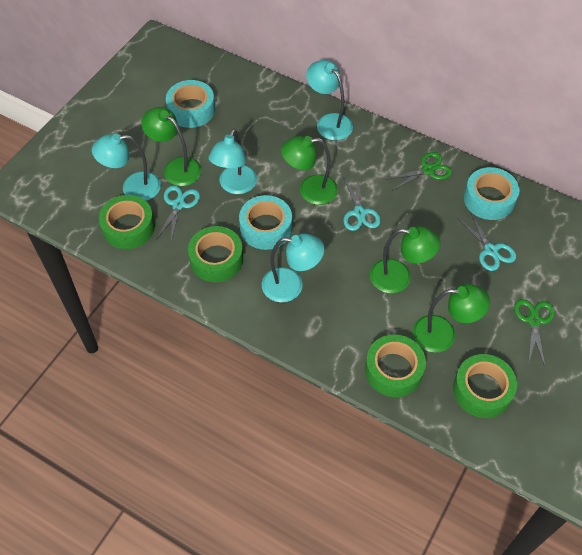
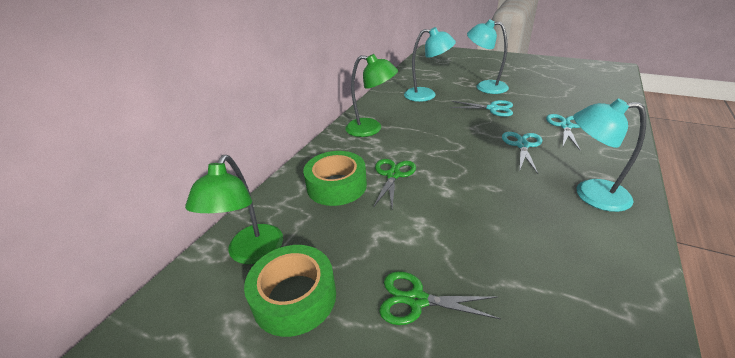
green lamp: 4 -> 2
green tape: 4 -> 2
turquoise lamp: 4 -> 3
turquoise tape: 3 -> 0

